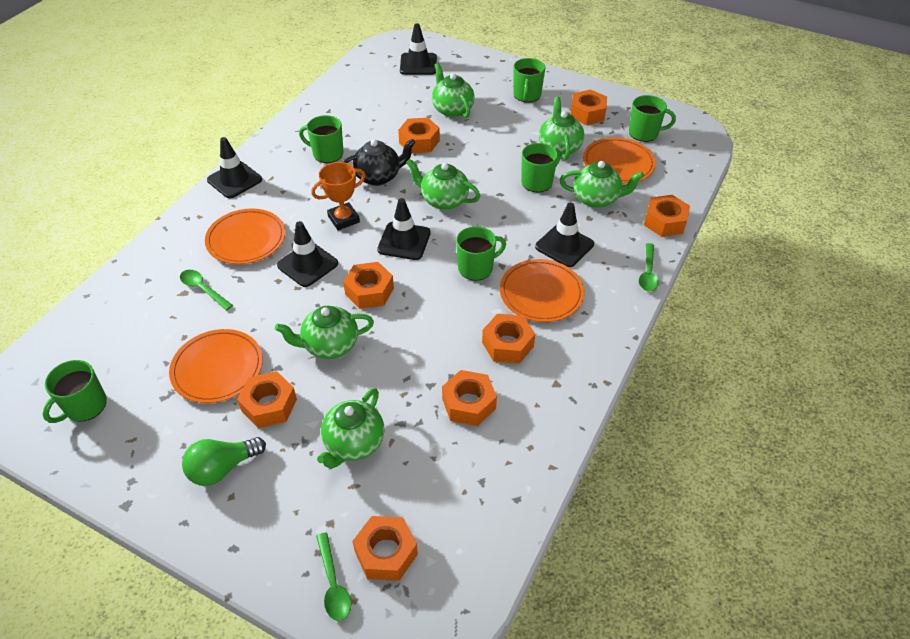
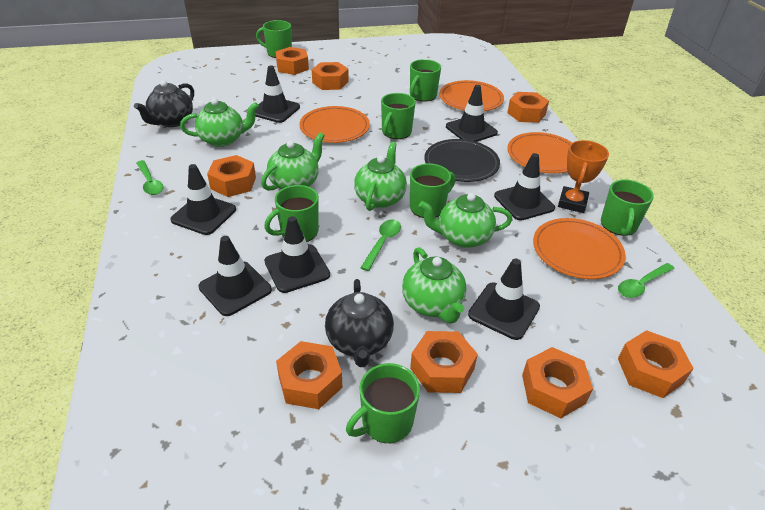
black plate: 0 -> 1
black teapot: 1 -> 2
black traffic cone: 5 -> 7
green light bulb: 1 -> 0
green mug: 6 -> 7
green teapot: 6 -> 5

